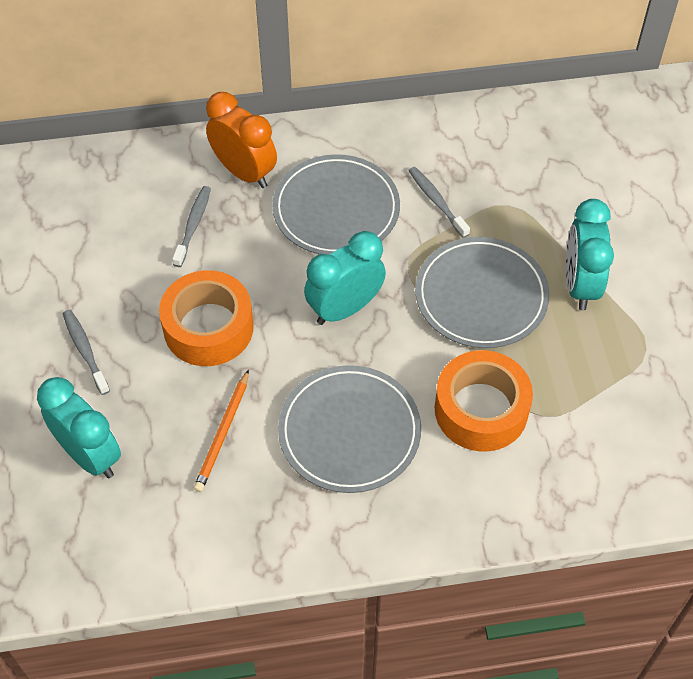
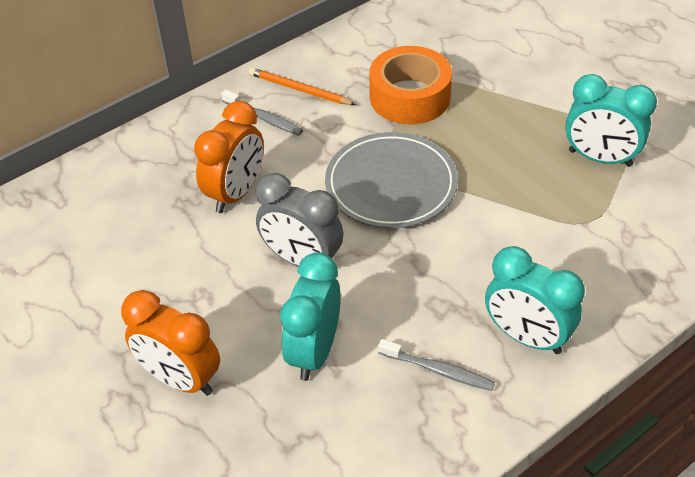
grey clock: 0 -> 1
grey plate: 3 -> 1
grey toothbrush: 3 -> 2
orange clock: 1 -> 2
orange tape: 2 -> 1

